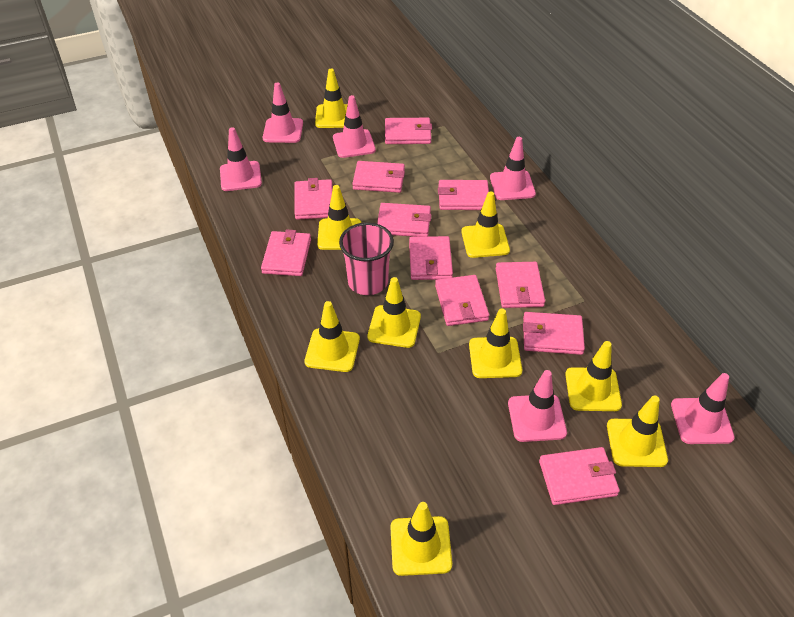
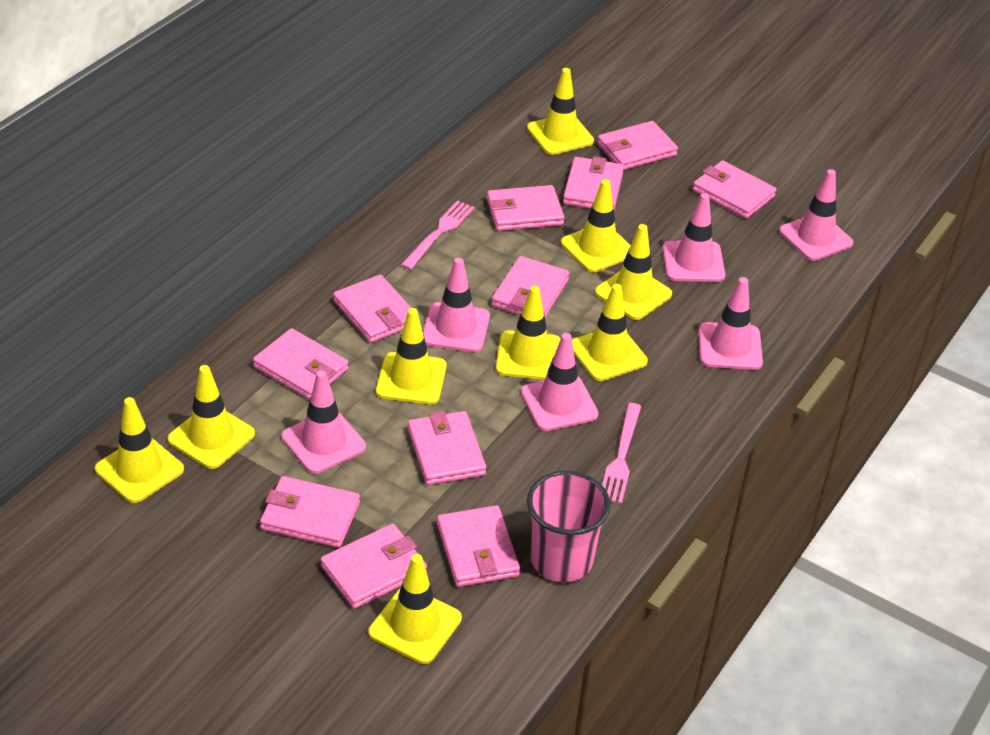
pink fork: 0 -> 2

